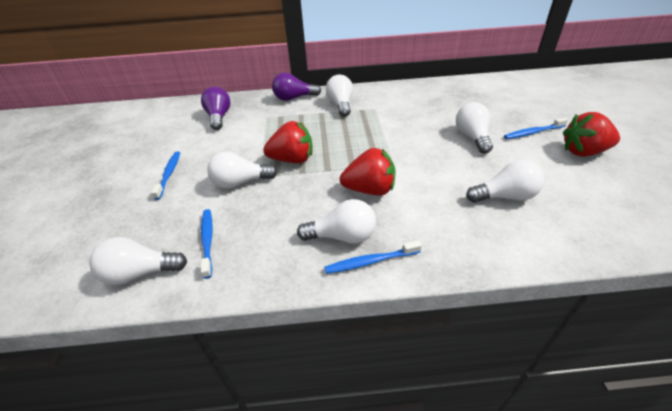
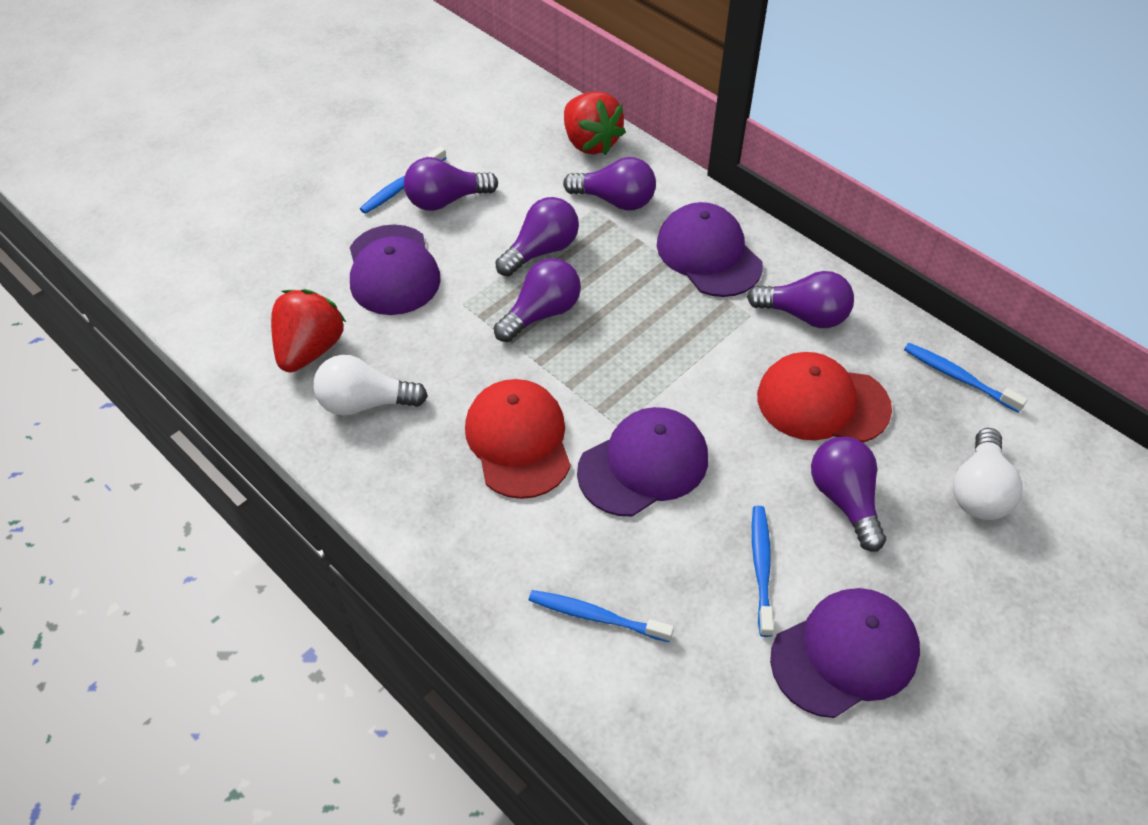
purple cap: 0 -> 4
purple light bulb: 2 -> 6
red cap: 0 -> 2
red strawberry: 3 -> 2
white light bulb: 6 -> 2

